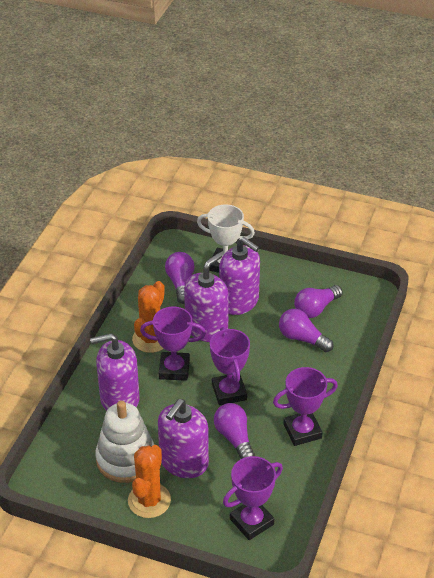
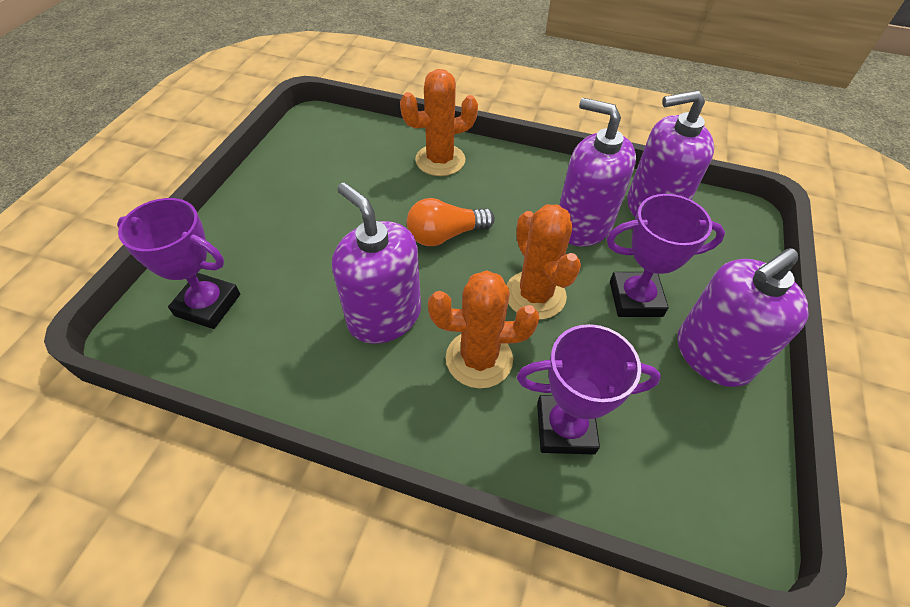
orange cactus: 2 -> 3
orange light bulb: 0 -> 1
purple light bulb: 4 -> 0
purple trophy: 4 -> 3
white stacking toy: 1 -> 0
white trophy: 1 -> 0

